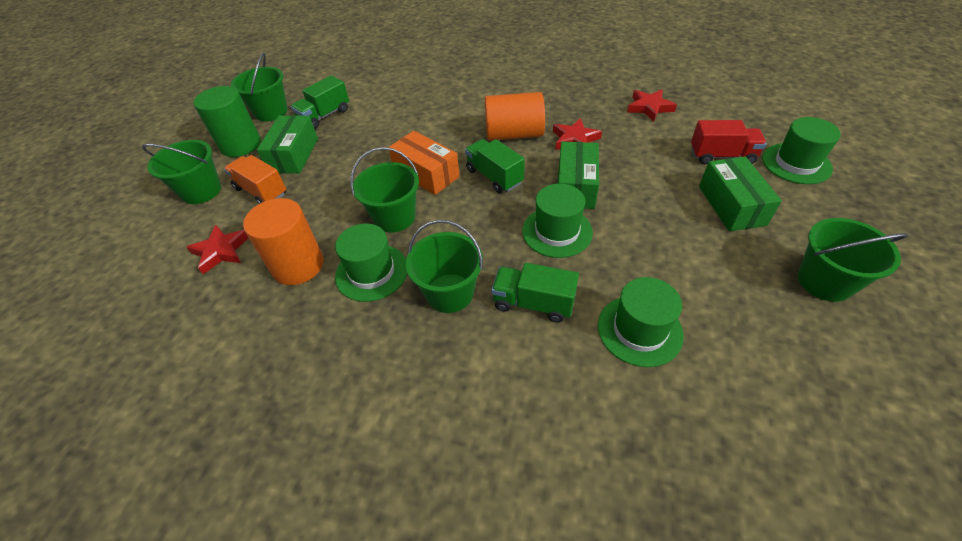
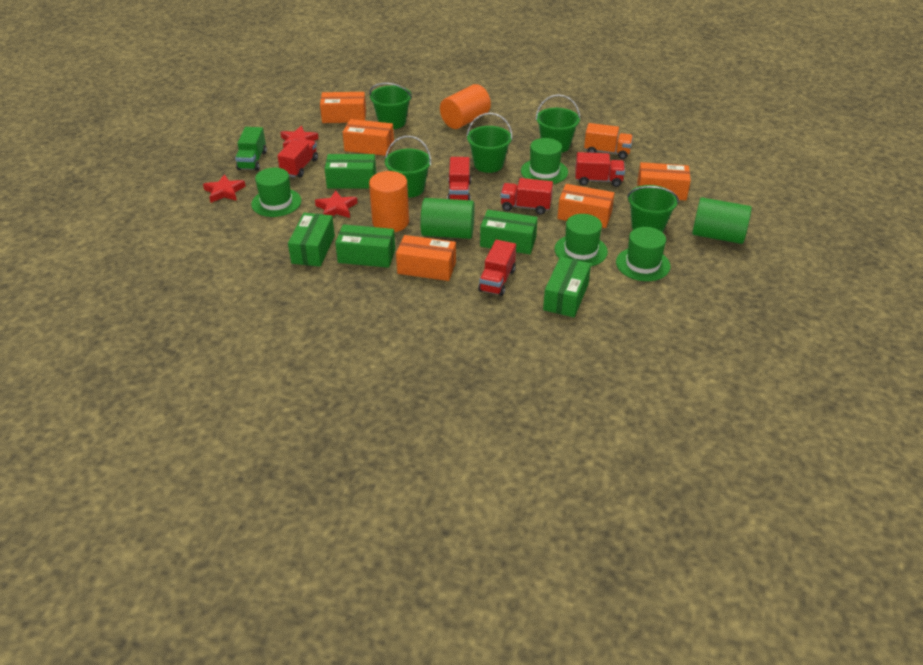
green box: 3 -> 5
green cylinder: 1 -> 2
green truck: 3 -> 1
orange box: 1 -> 5
red truck: 1 -> 5

